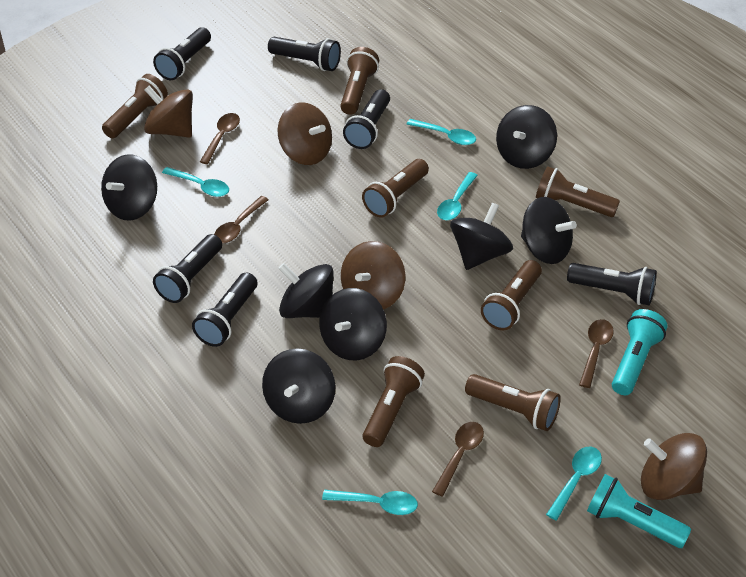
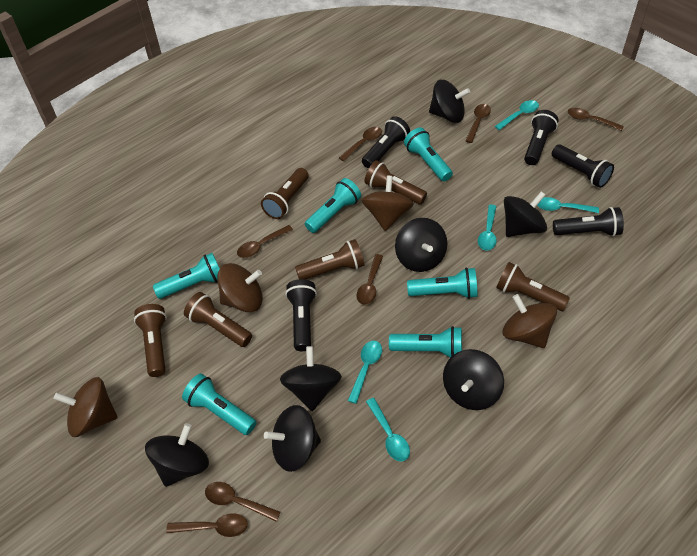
black flashlight: 6 -> 5
brown flashlight: 7 -> 6
brown spoon: 4 -> 7
turquoise flashlight: 2 -> 6

